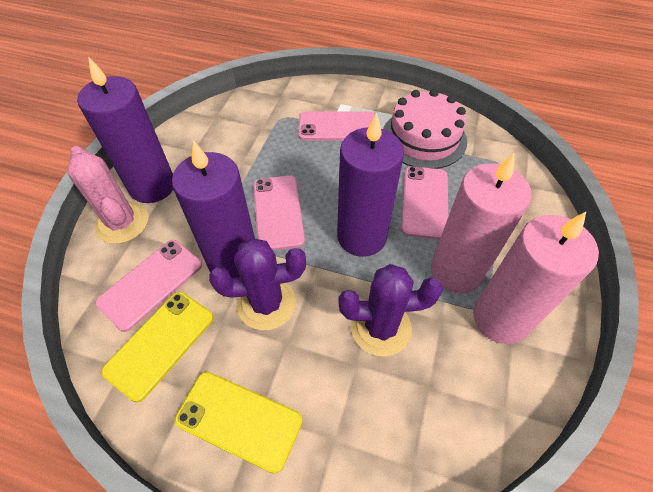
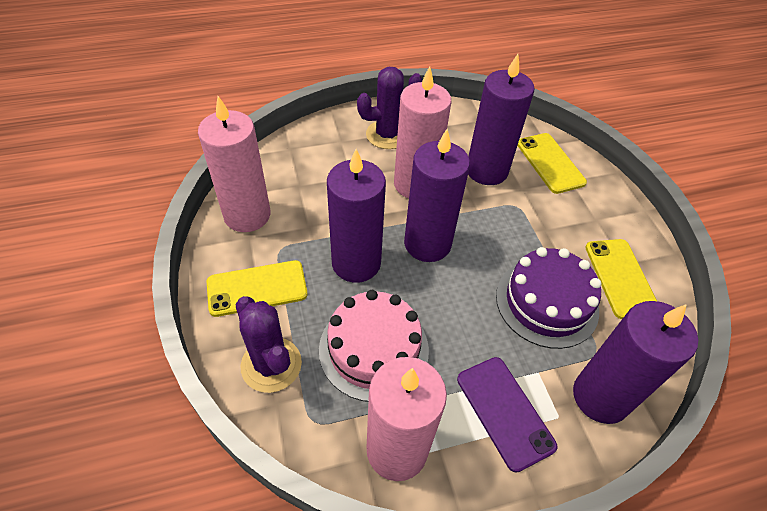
pink cactus: 1 -> 0
pink candle: 2 -> 3
pink phone: 4 -> 0
purple cake: 0 -> 1
purple candle: 3 -> 4
purple phone: 0 -> 1
yellow phone: 2 -> 3

